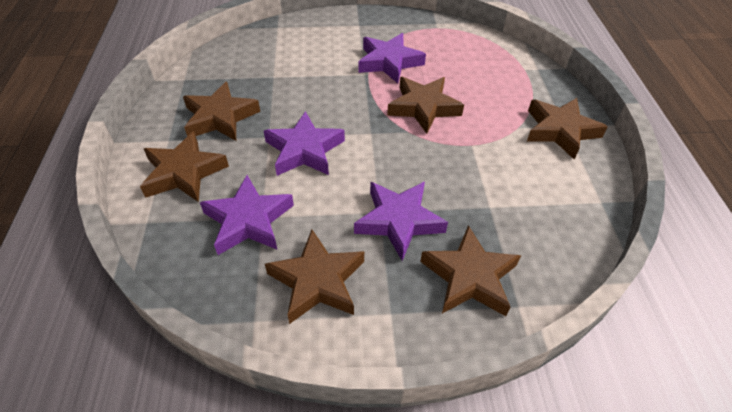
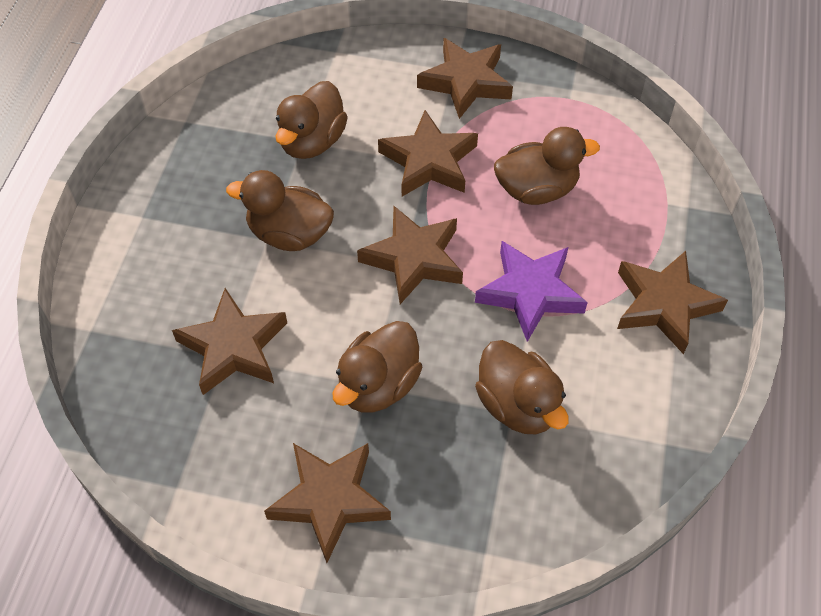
brown duck: 0 -> 5
purple star: 4 -> 1

